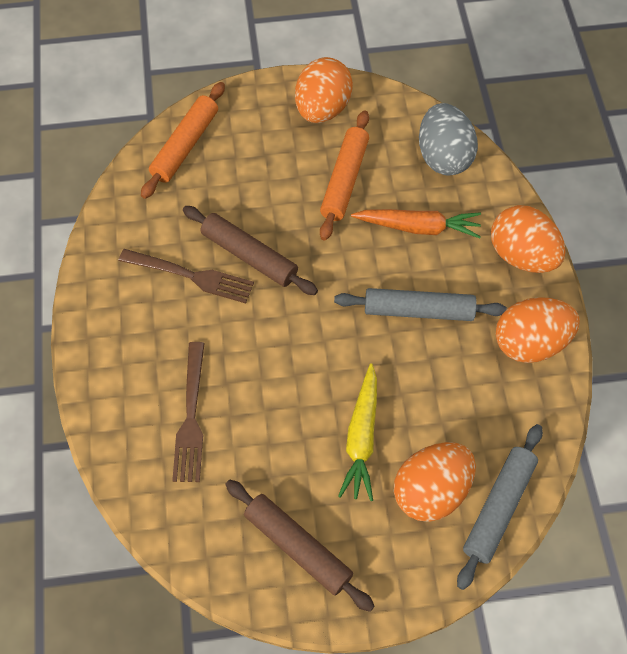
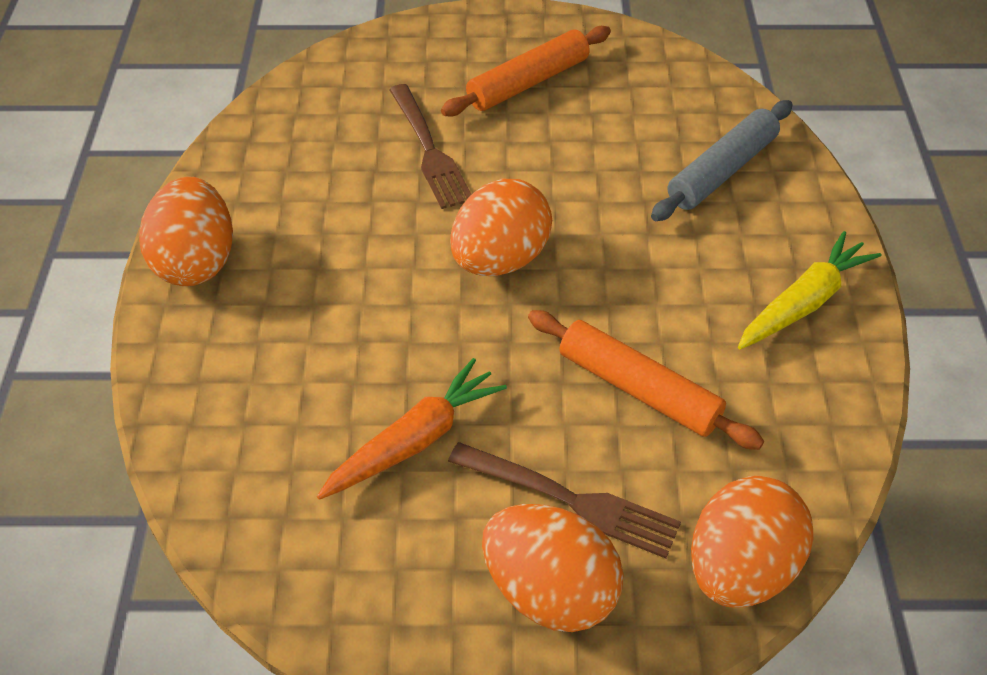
brown rolling pin: 2 -> 0
grey egg: 1 -> 0
grey rolling pin: 2 -> 1

